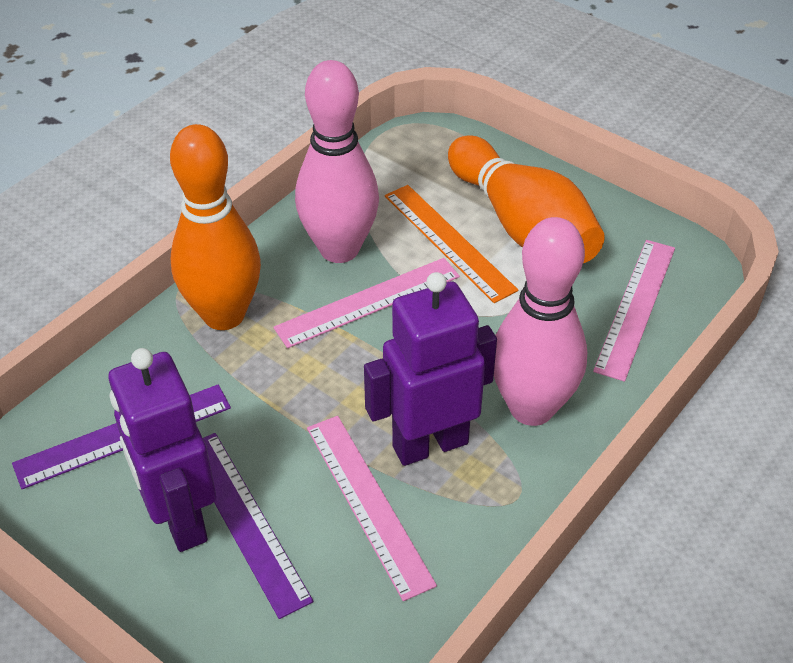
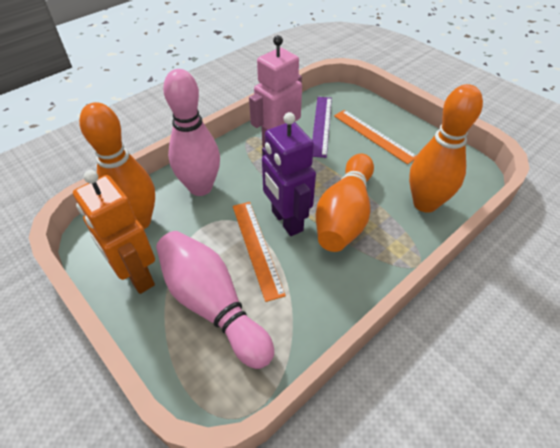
orange bowling pin: 2 -> 3
orange robot: 0 -> 1
orange ruler: 1 -> 2
pink robot: 0 -> 1
pink ruler: 3 -> 0
purple robot: 2 -> 1
purple ruler: 2 -> 1

